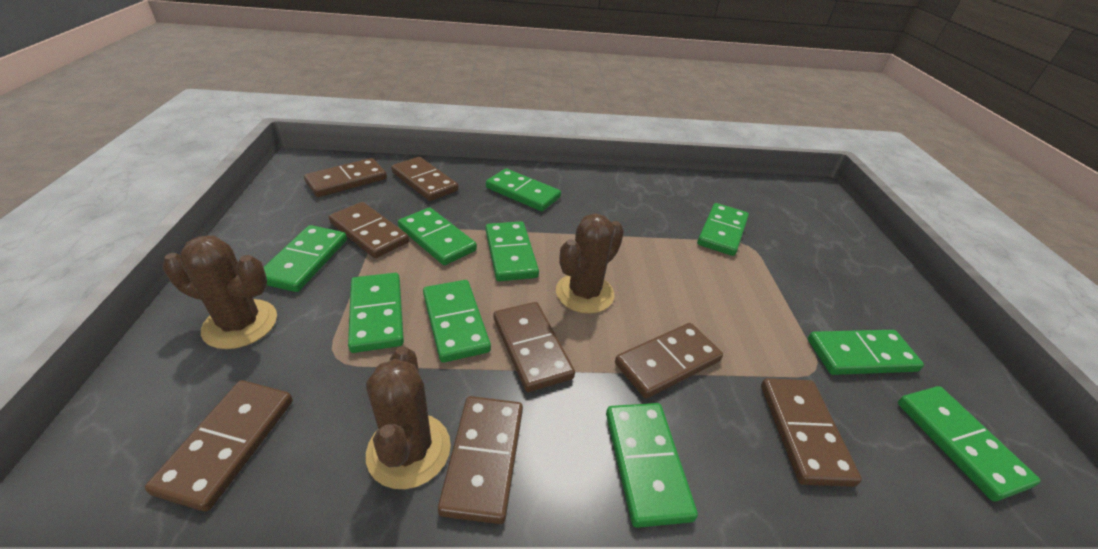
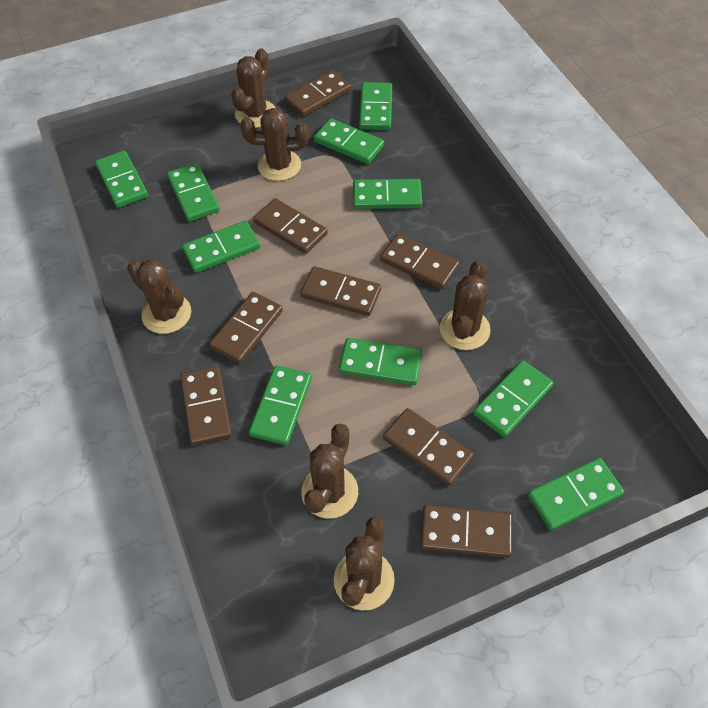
brown cactus: 3 -> 6

